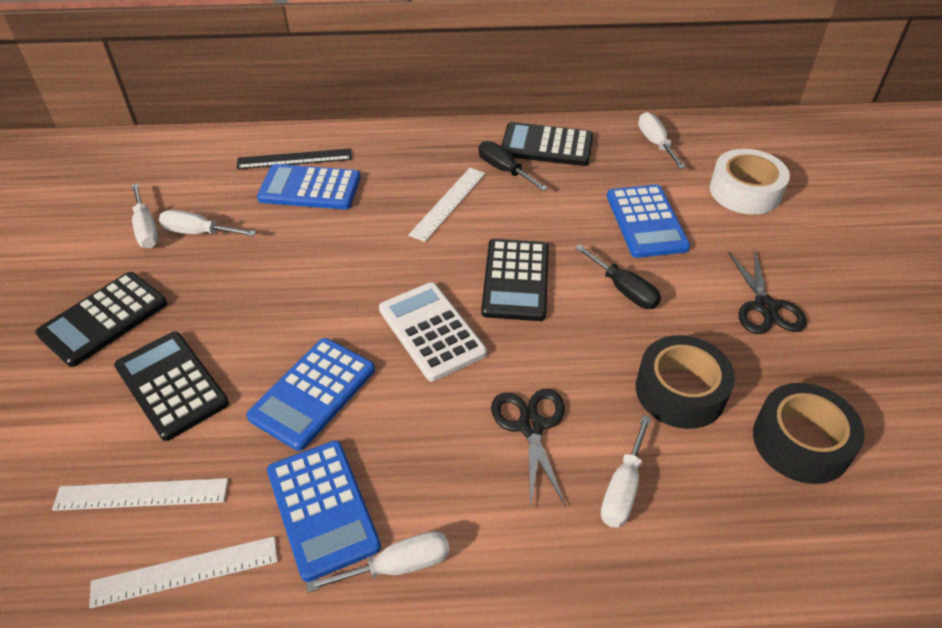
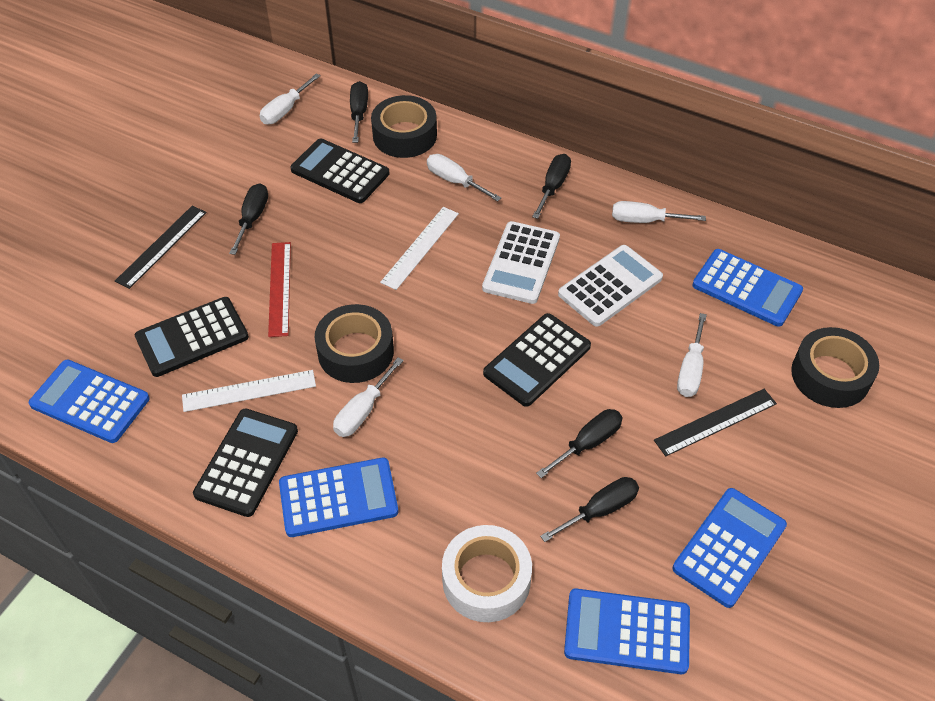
black ruler: 1 -> 2
black scissors: 2 -> 0
black screwdriver: 2 -> 5
black tape: 2 -> 3
blue calculator: 4 -> 5
red ruler: 0 -> 1
white calculator: 1 -> 2
white ruler: 3 -> 2

